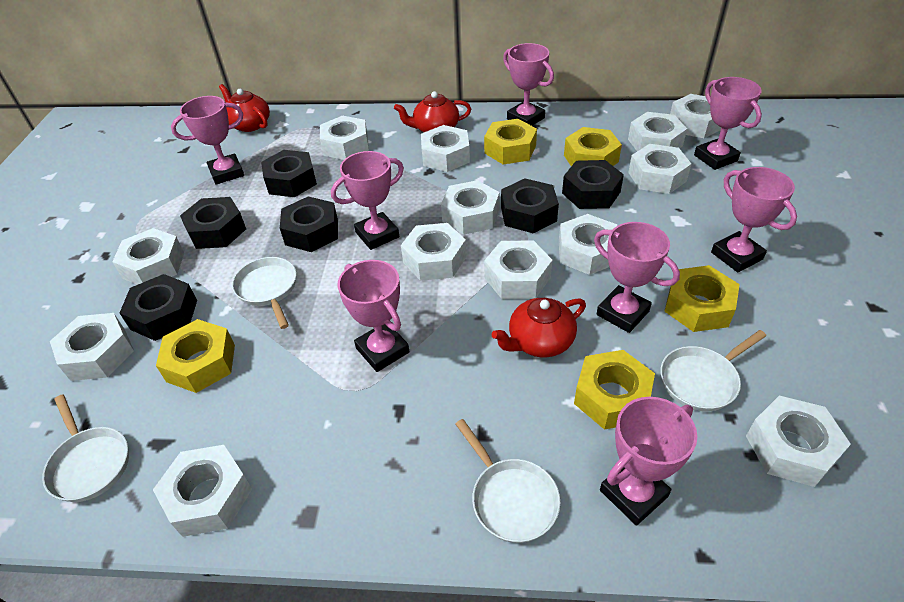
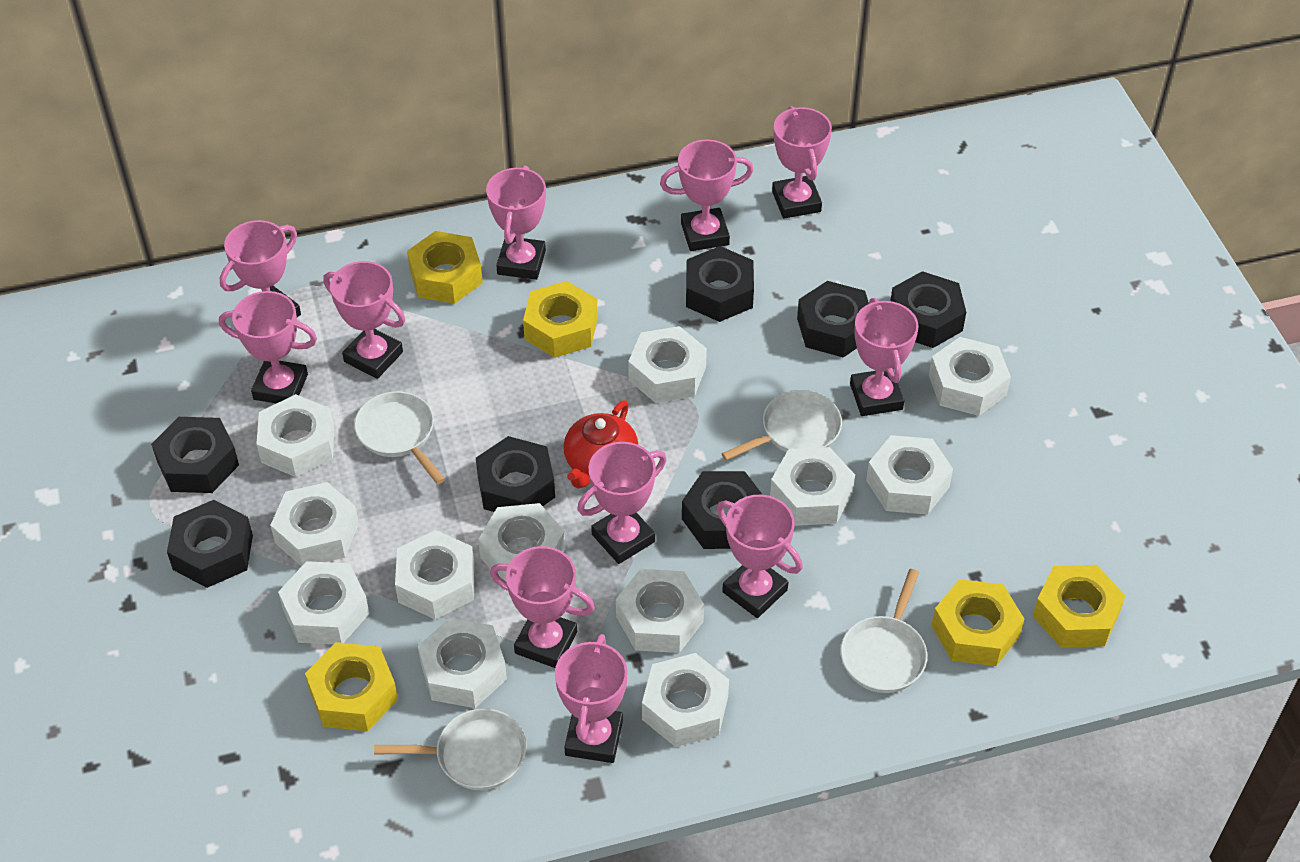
black nut: 6 -> 7
pink trophy: 8 -> 11
red teapot: 3 -> 1
white nut: 13 -> 12

